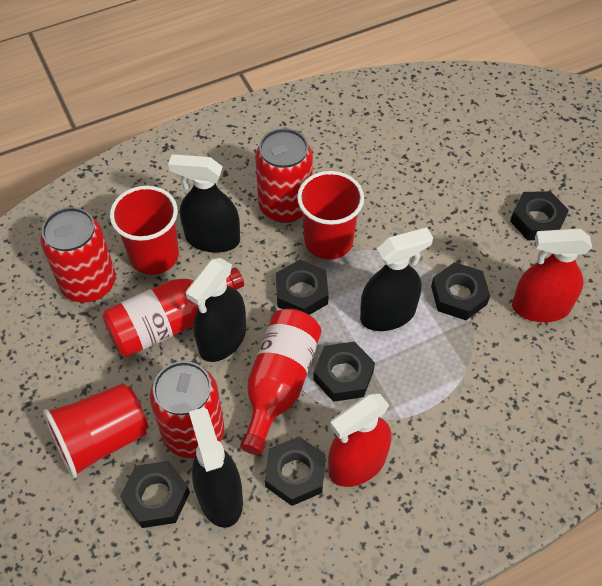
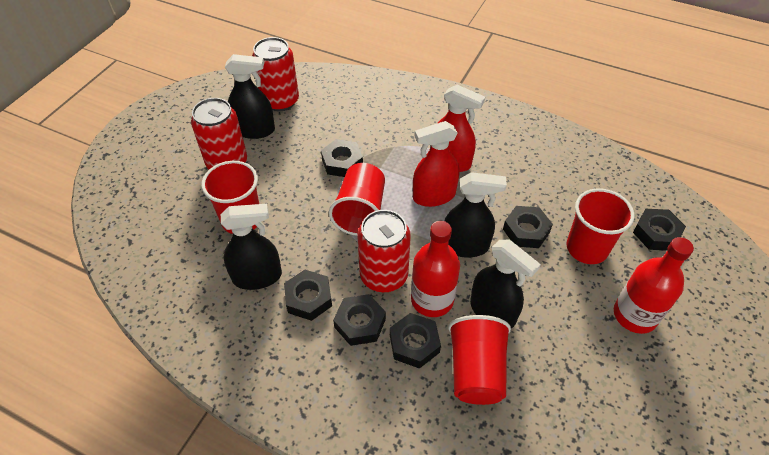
red cup: 3 -> 4

